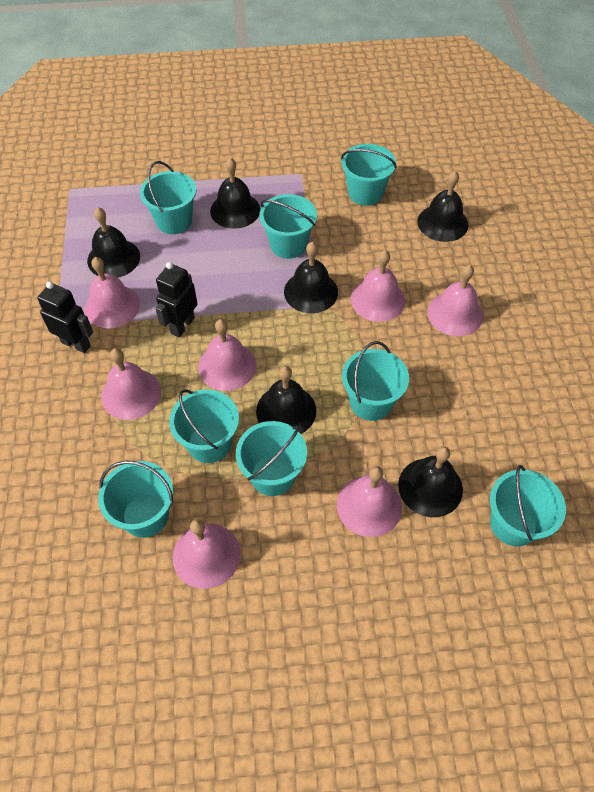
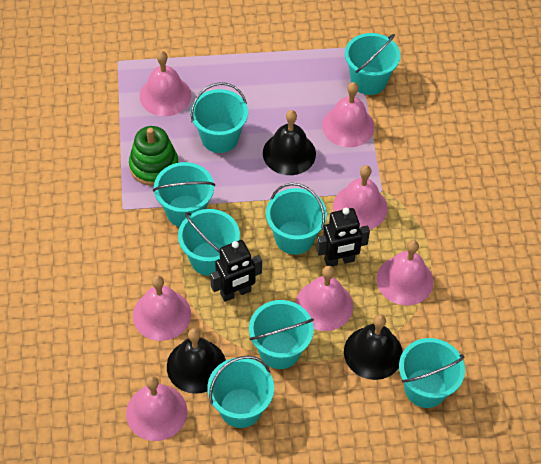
black bell: 6 -> 3
green stacking toy: 0 -> 1

